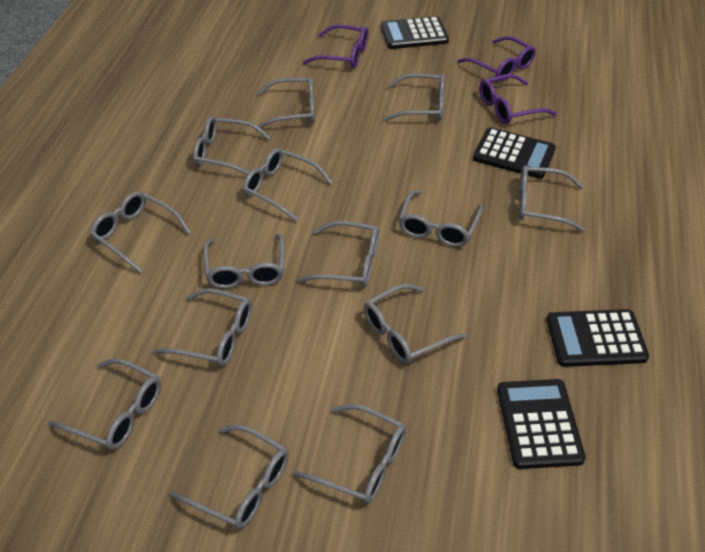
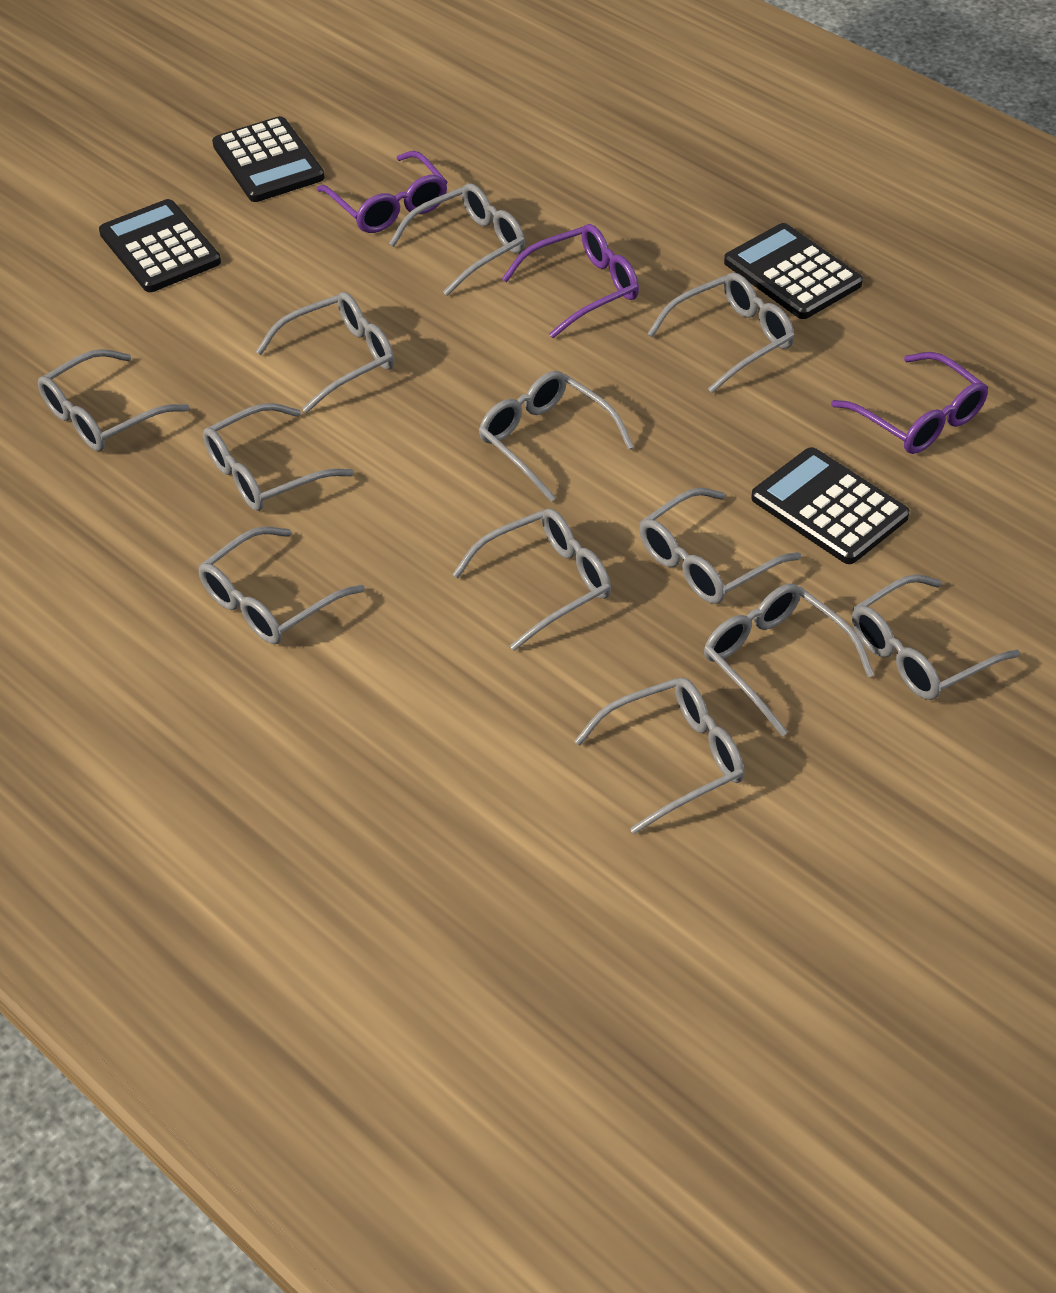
grey glasses: 14 -> 12

